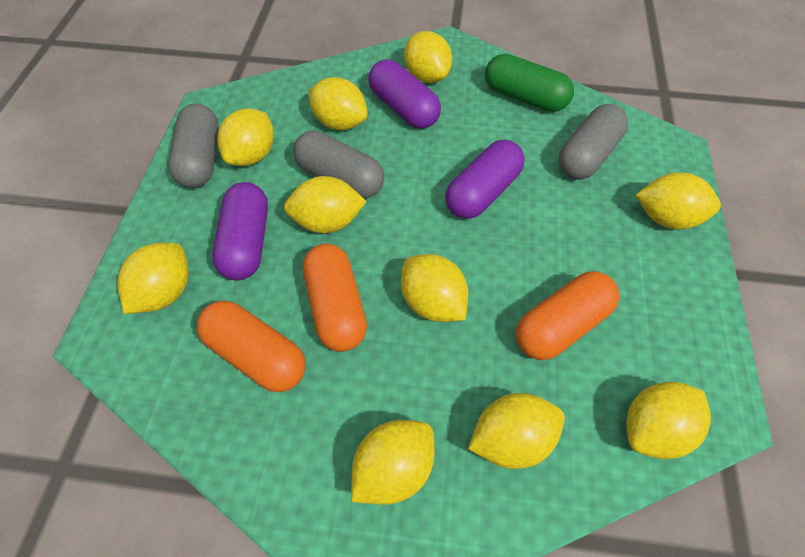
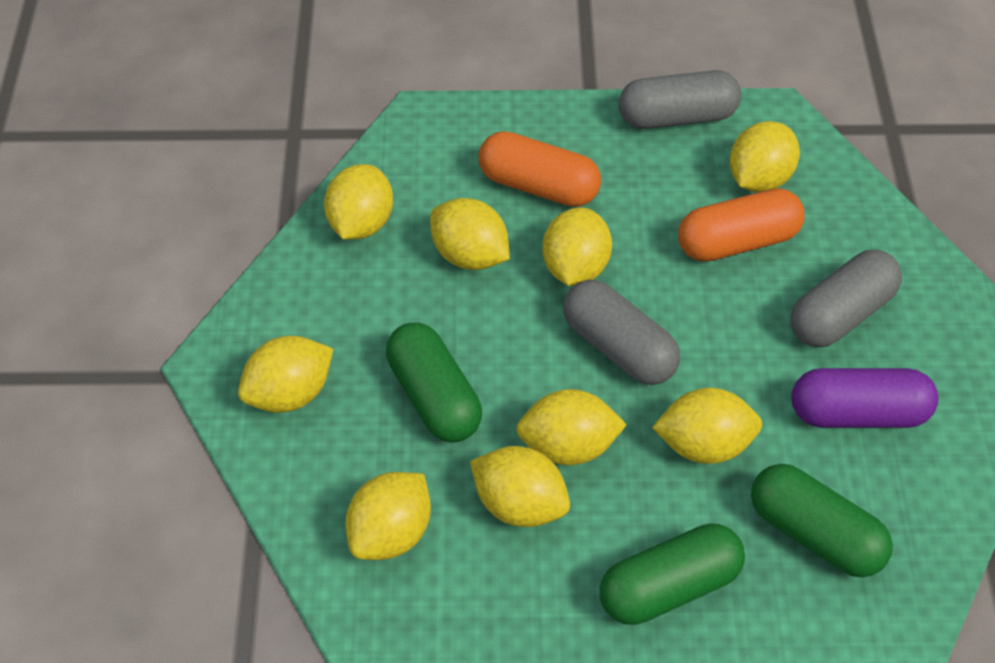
green capsule: 1 -> 3
orange capsule: 3 -> 2
purple capsule: 3 -> 1
yellow lemon: 10 -> 9

